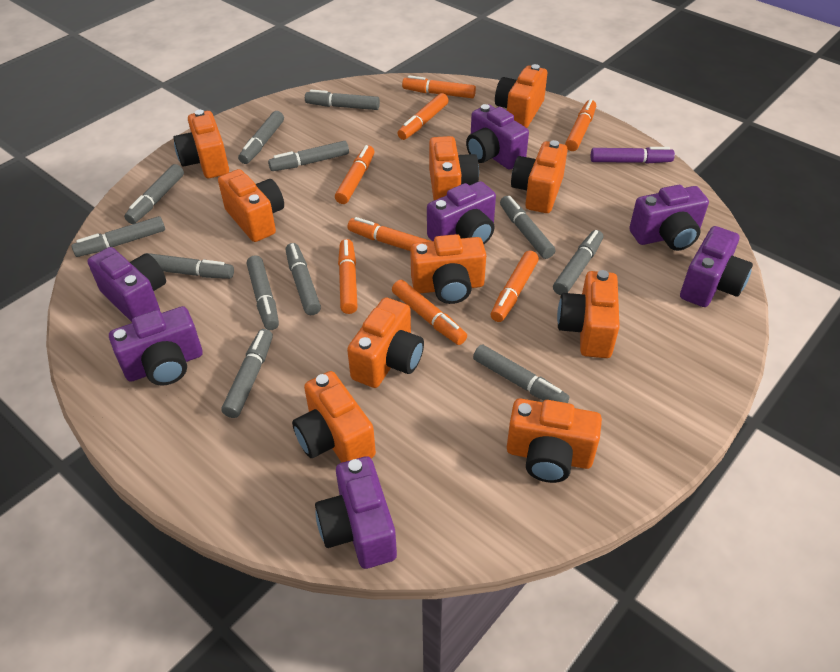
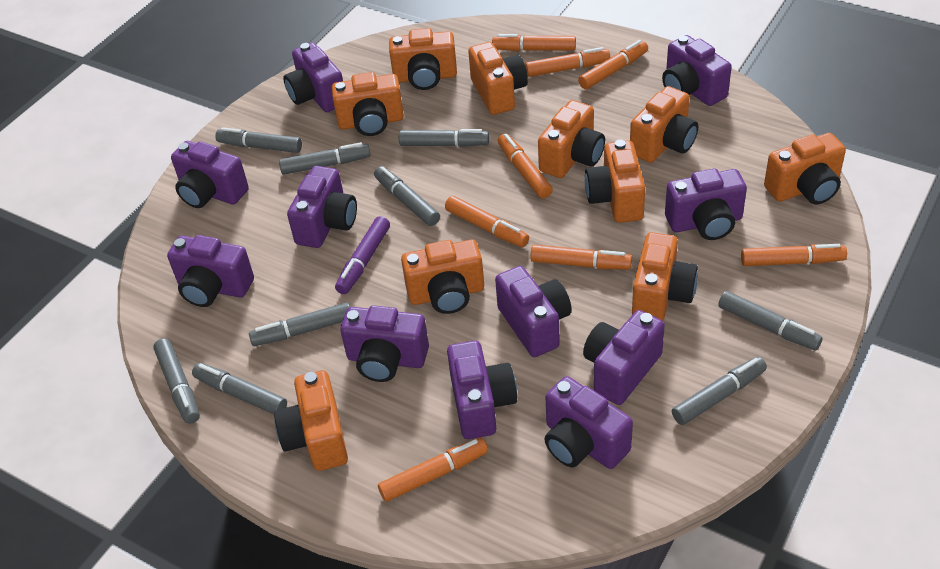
grey marker: 12 -> 9
purple camera: 7 -> 11

